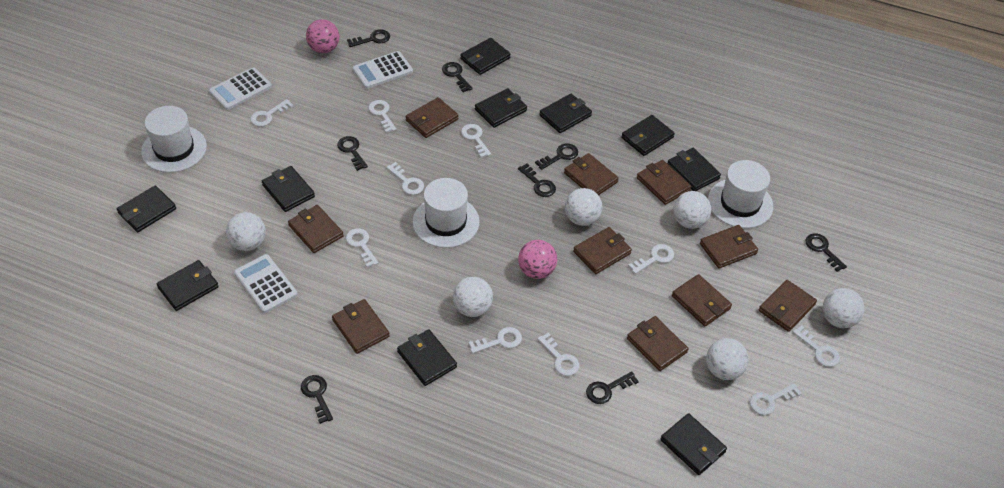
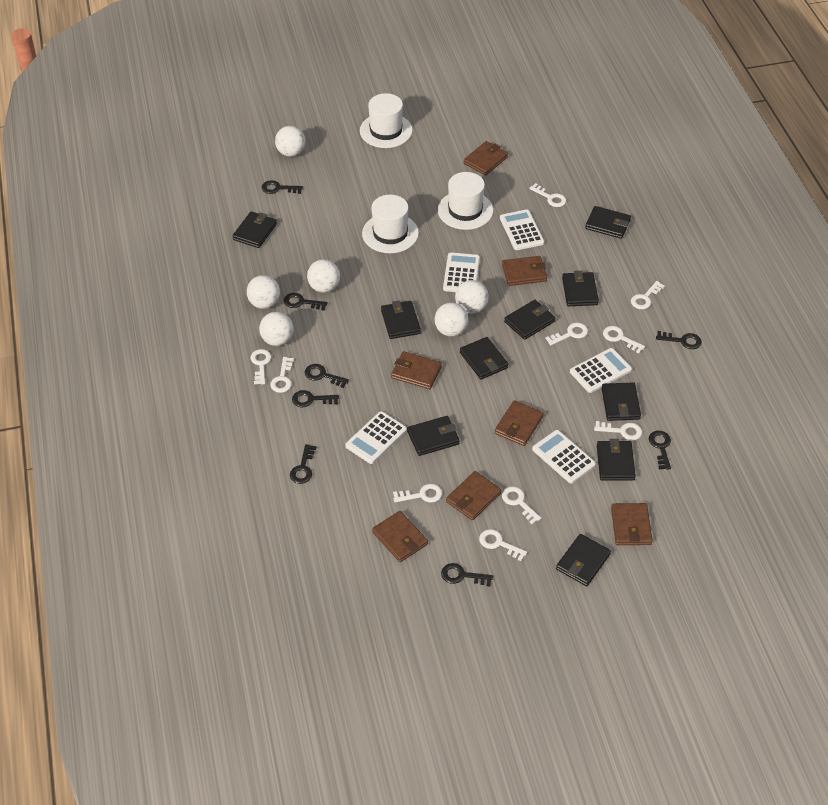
brown wallet: 10 -> 7
pink ball: 2 -> 0
white calculator: 3 -> 5

